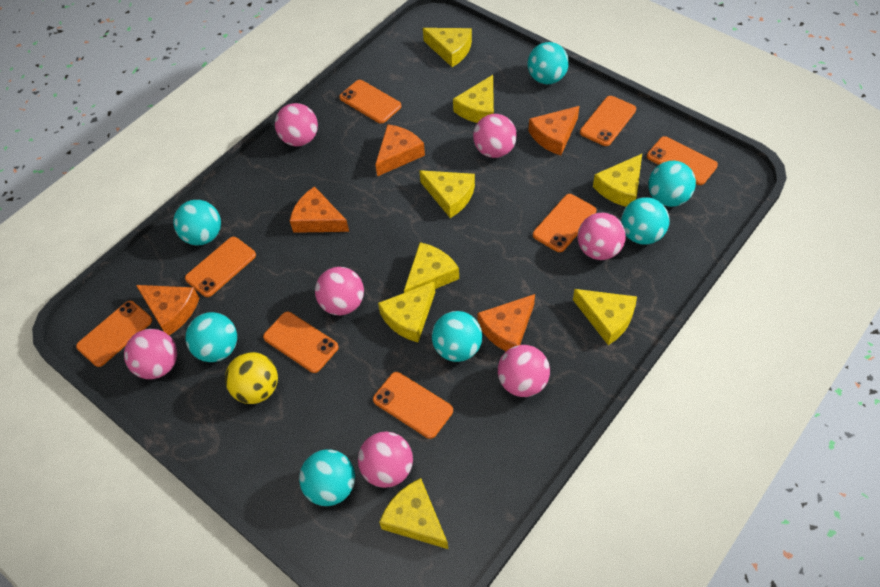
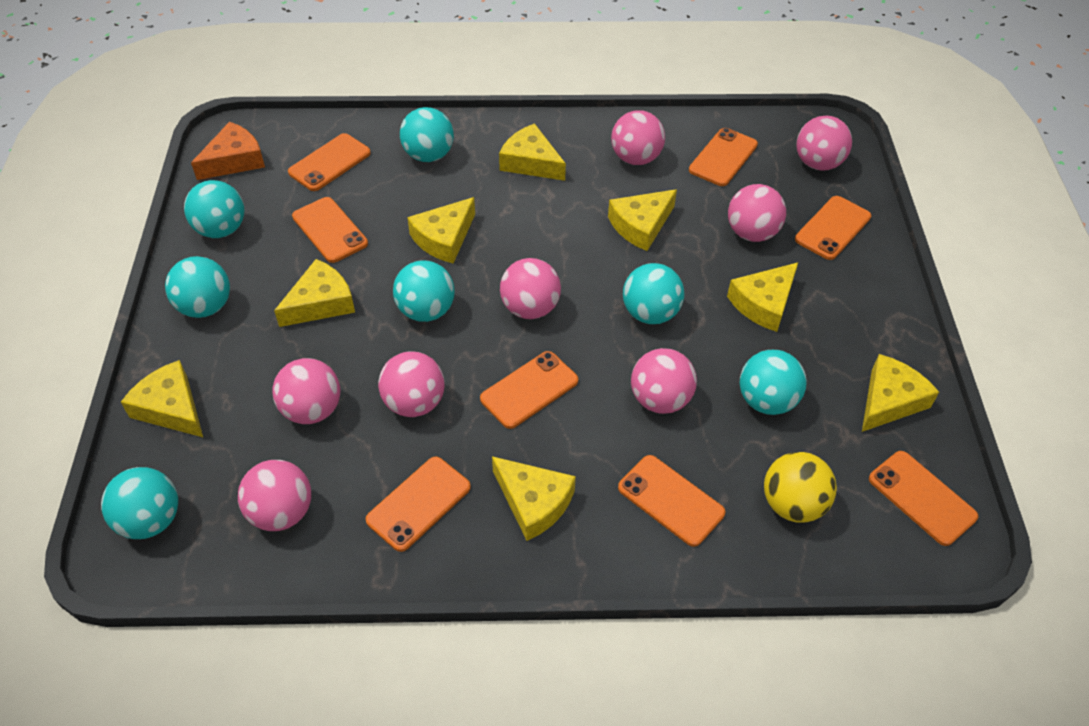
orange cheese: 5 -> 1
pink ball: 7 -> 8

